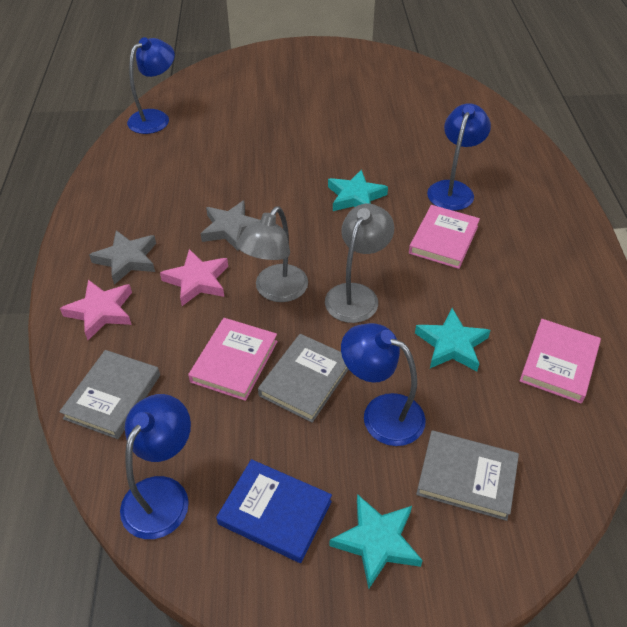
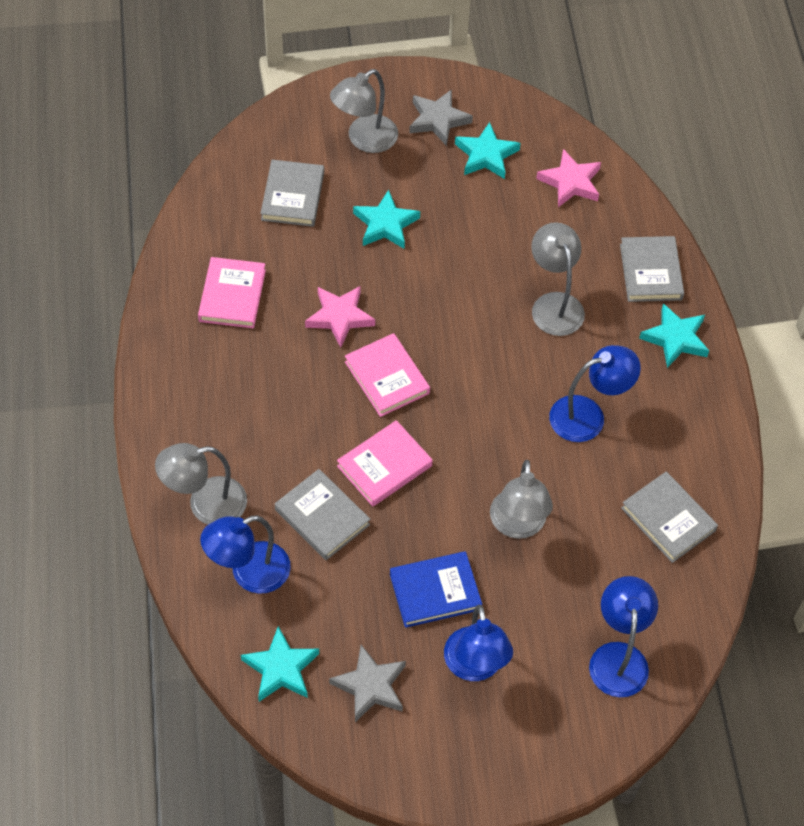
grey book: 3 -> 4
grey lamp: 2 -> 4
turquoise star: 3 -> 4

